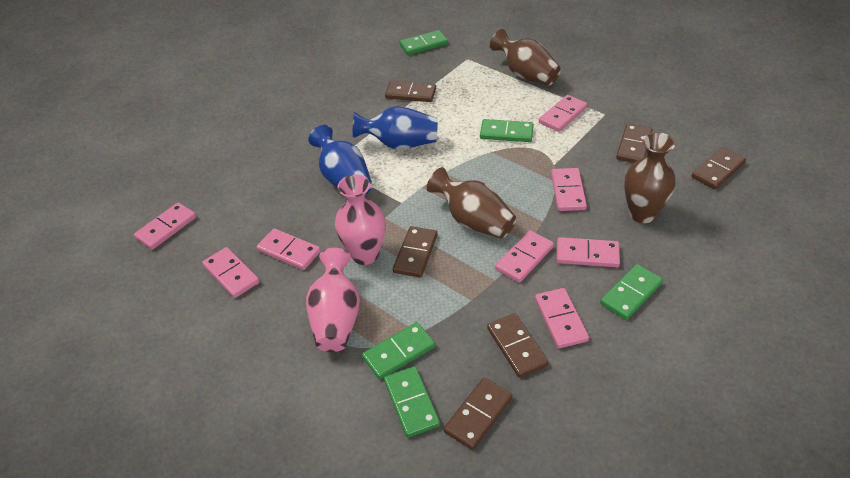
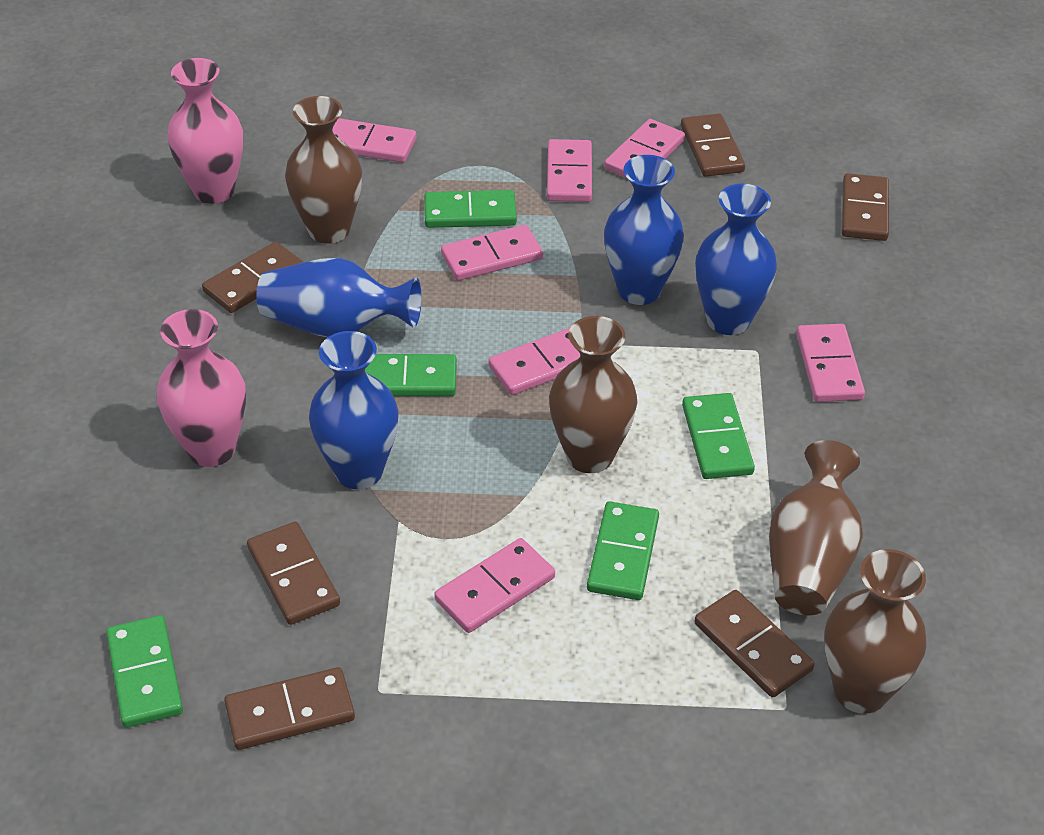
blue vase: 2 -> 4
brown vase: 3 -> 4
pink domino: 8 -> 7

